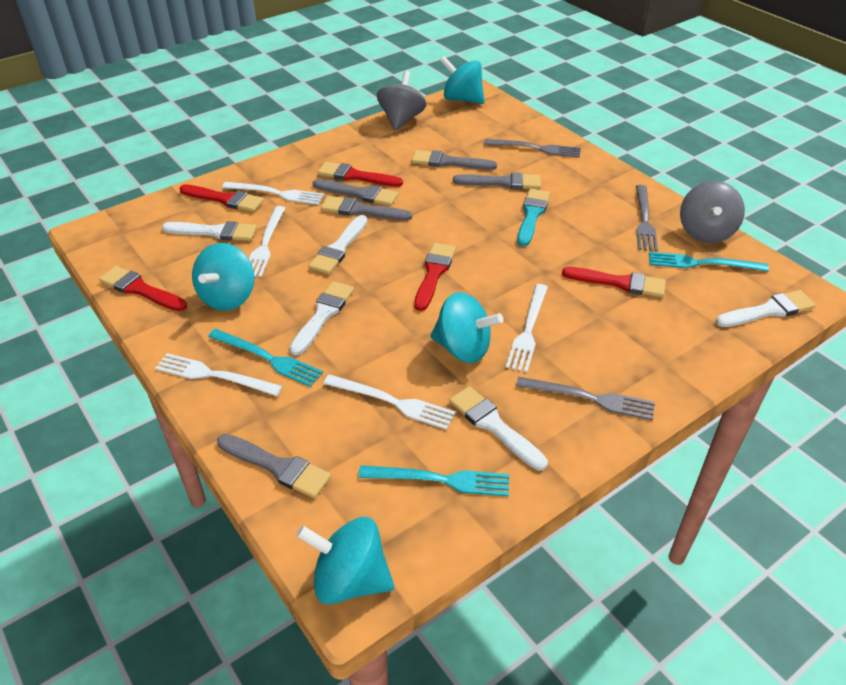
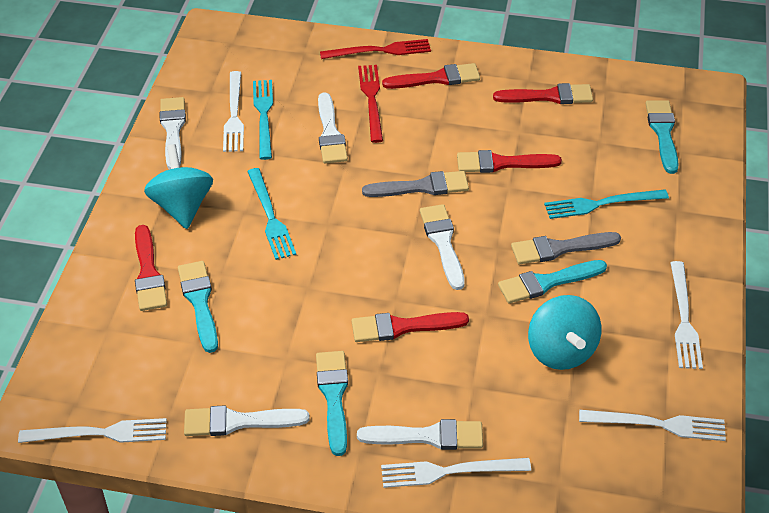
grey brush: 5 -> 2
grey fork: 3 -> 0
grey spinning top: 2 -> 0
red fork: 0 -> 2
turquoise brush: 1 -> 4
turquoise spinning top: 4 -> 2

